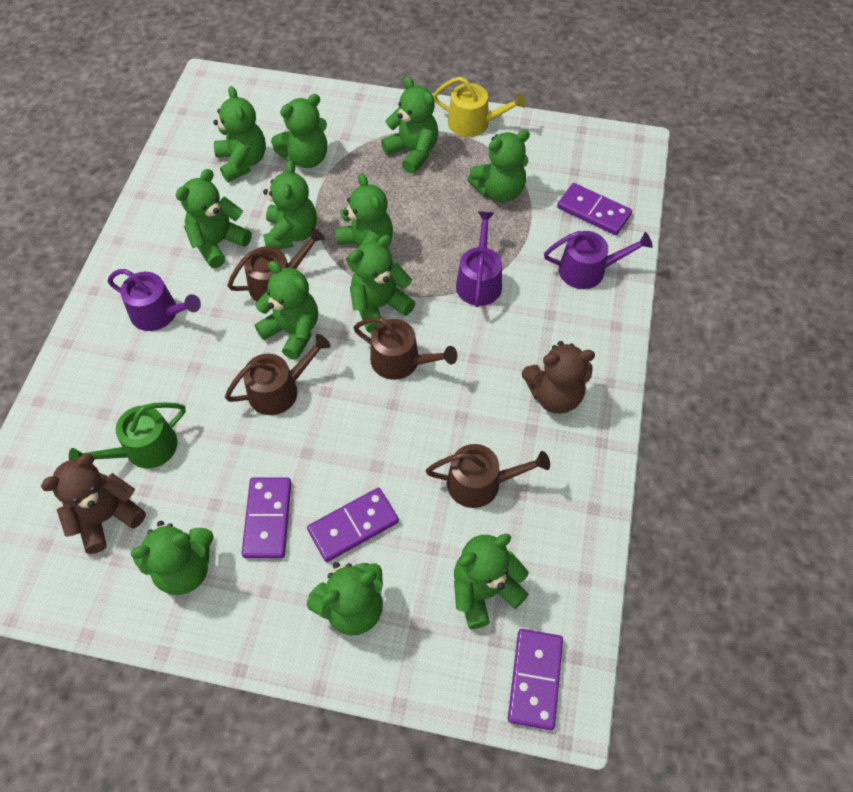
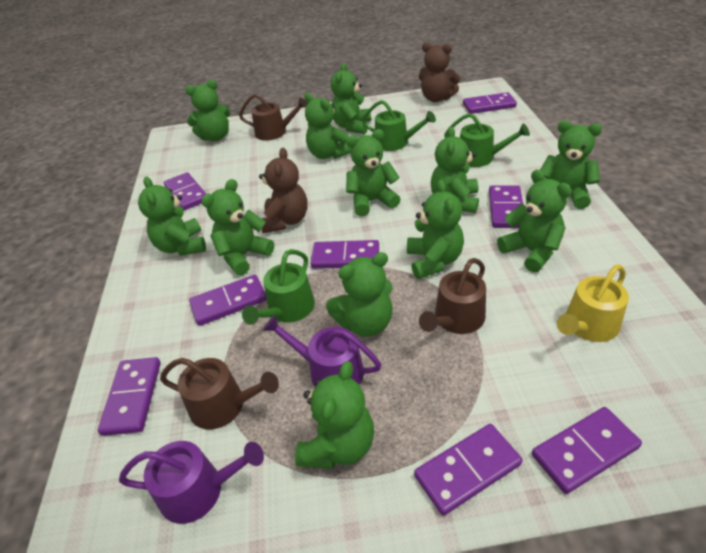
brown watering can: 4 -> 3
green watering can: 1 -> 3
purple domino: 4 -> 8
purple watering can: 3 -> 2

